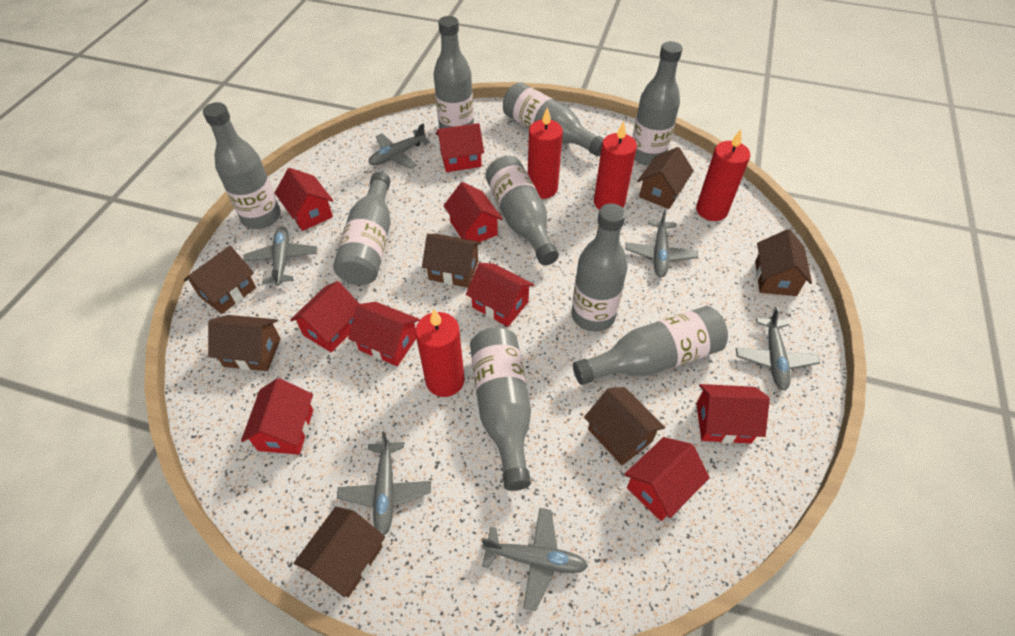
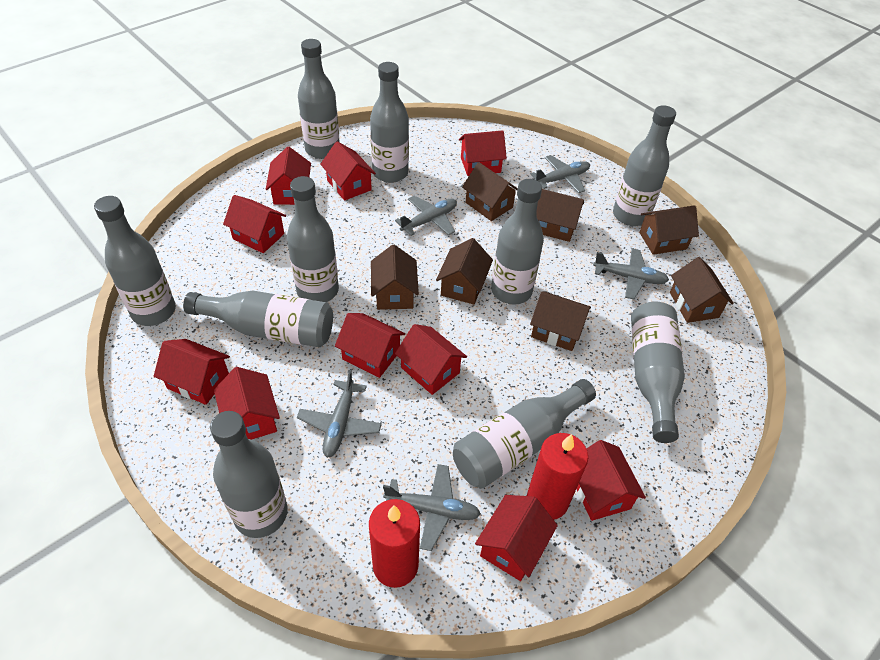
grey bottle: 9 -> 10
grey plane: 6 -> 5
red candle: 4 -> 2
red house: 9 -> 10

